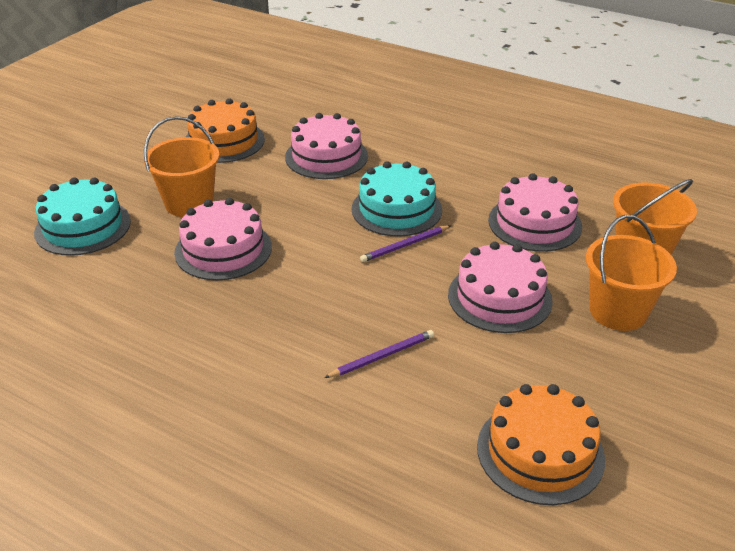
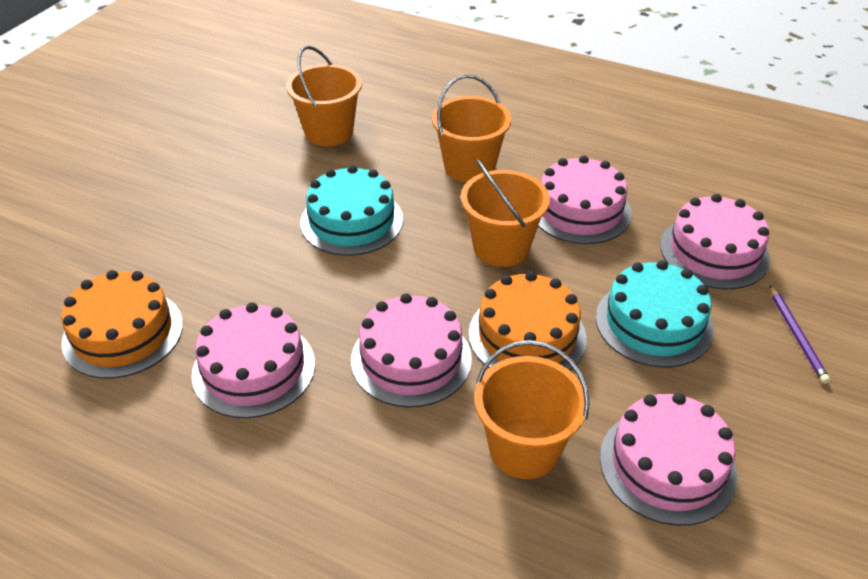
orange bucket: 3 -> 4
pink cake: 4 -> 5
purple pencil: 2 -> 1

